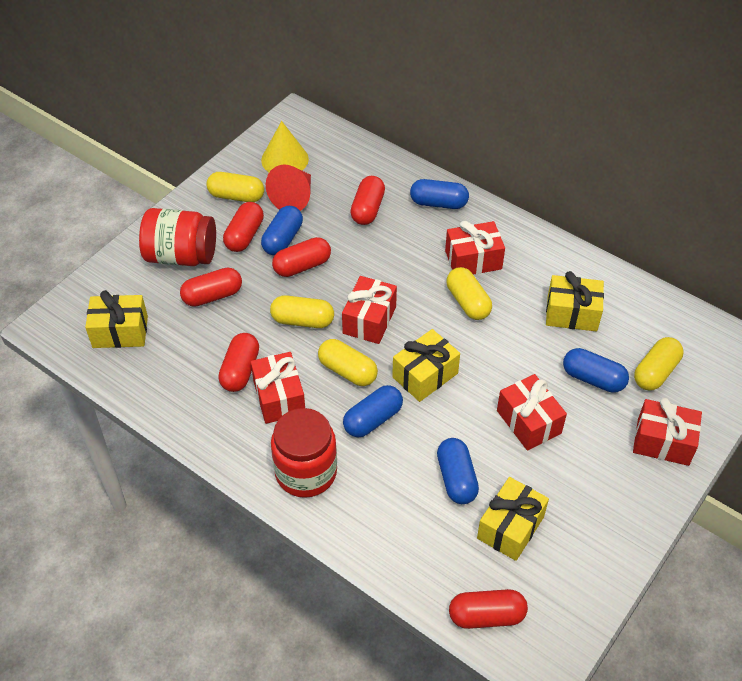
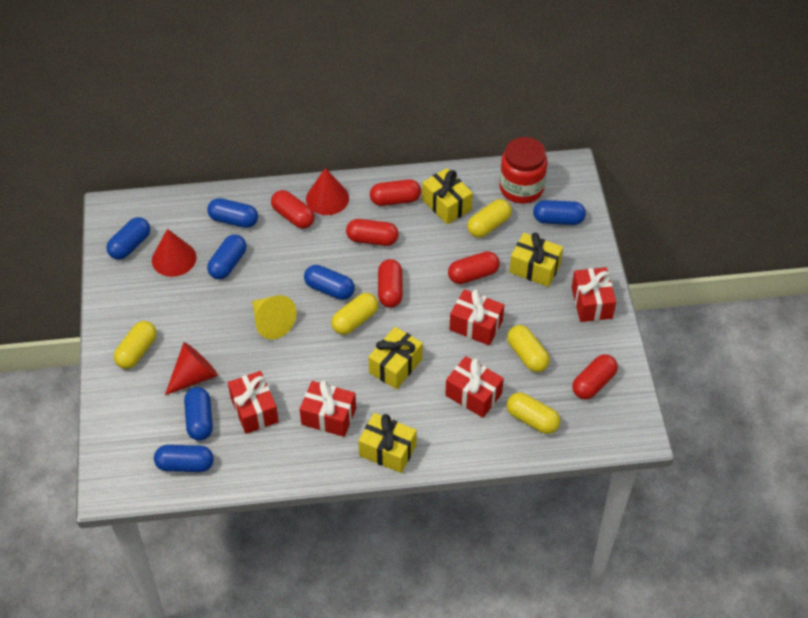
blue capsule: 5 -> 7
red cone: 1 -> 3
red jar: 2 -> 1

